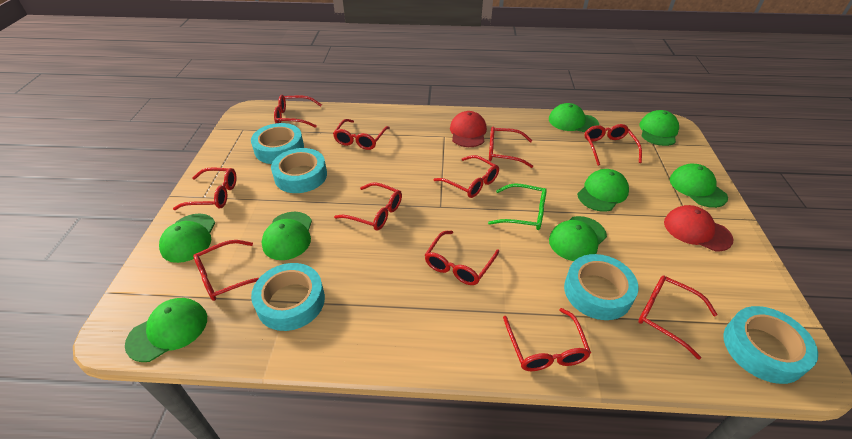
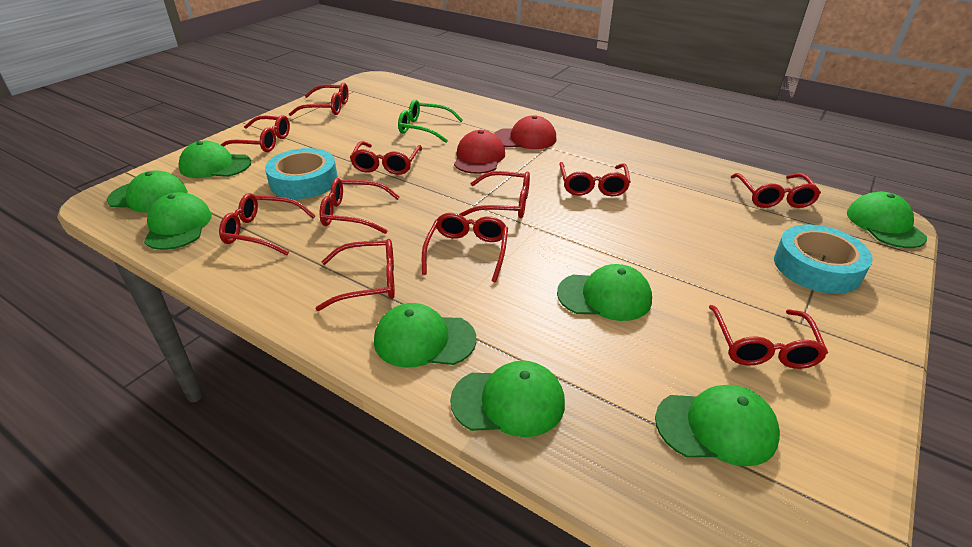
turquoise tape: 5 -> 2

